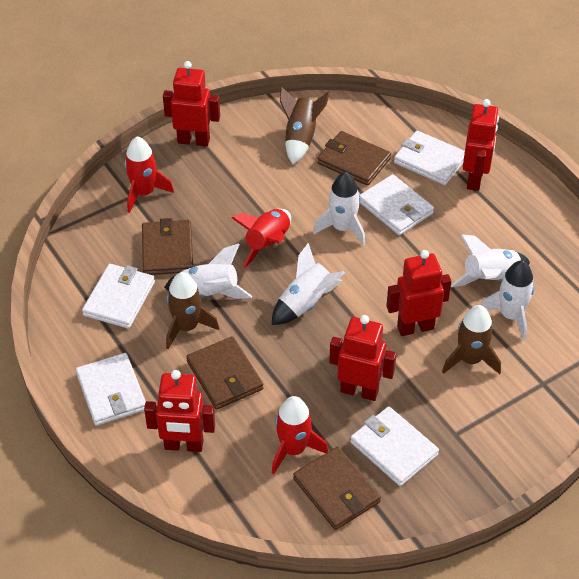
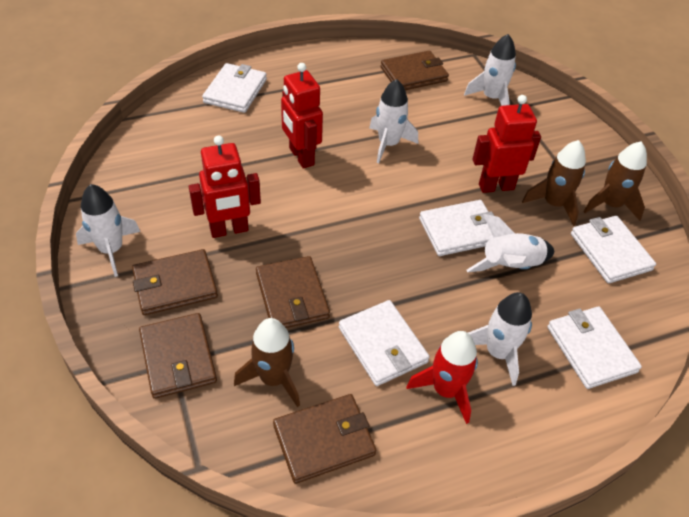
brown wallet: 4 -> 5
red robot: 5 -> 3
red rocket: 3 -> 1

